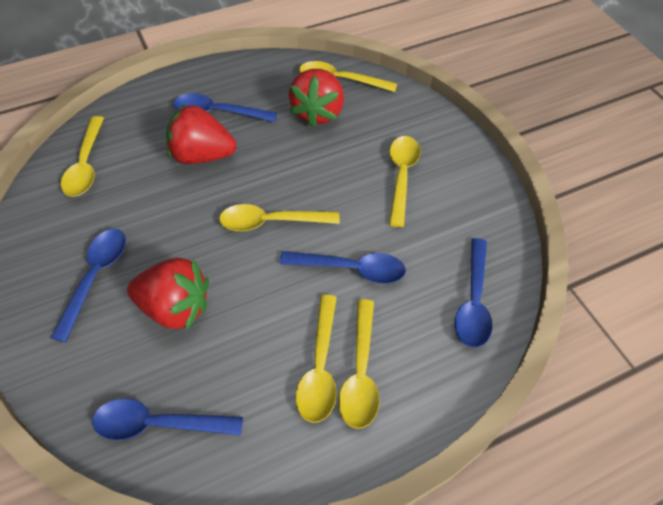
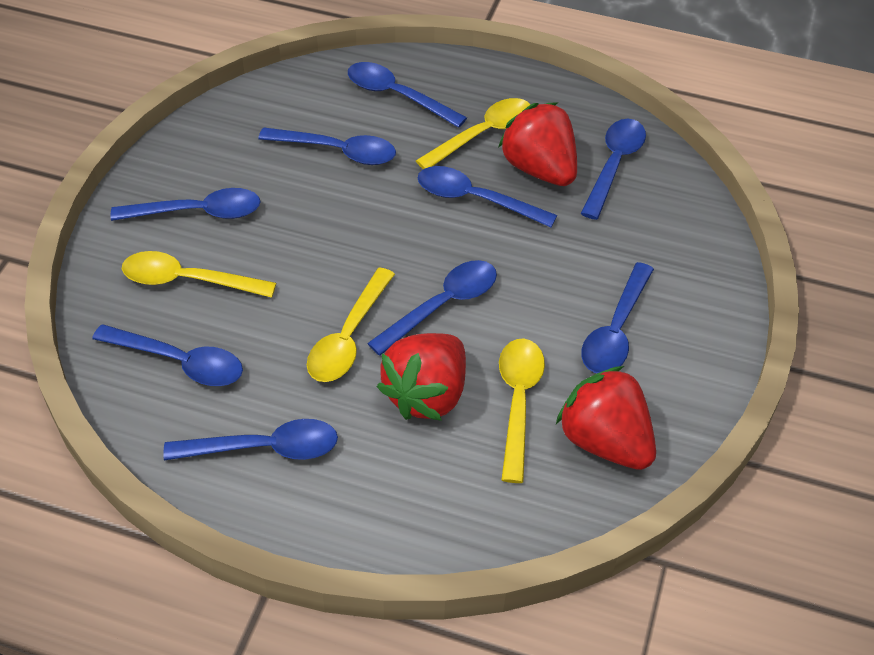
blue spoon: 5 -> 9
yellow spoon: 6 -> 4

